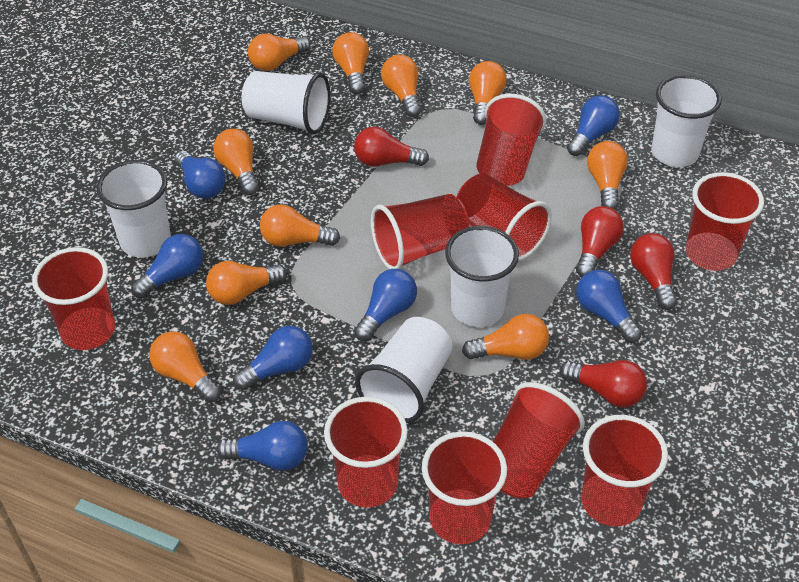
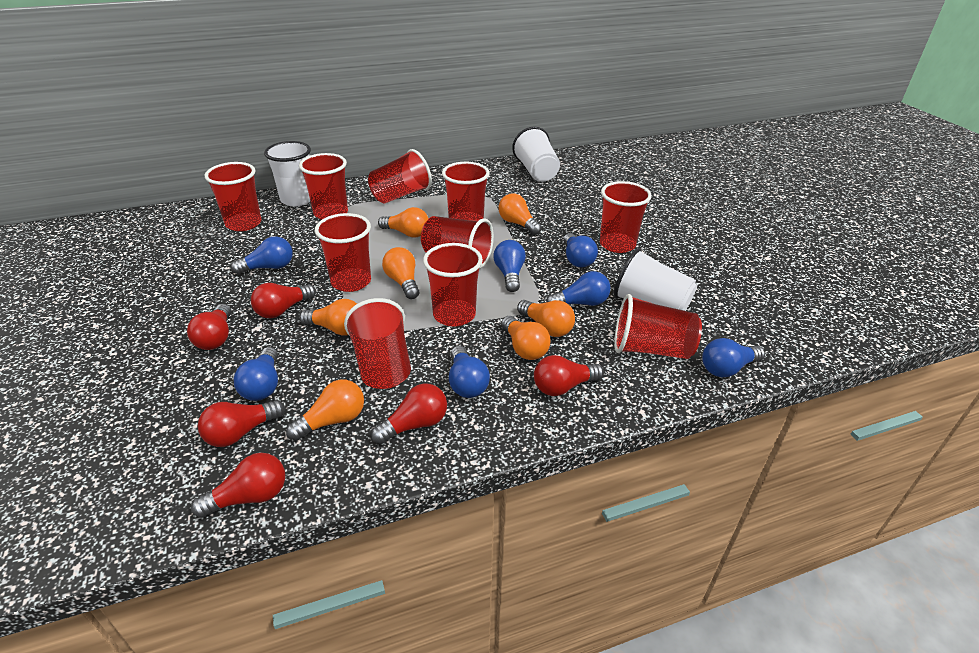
orange light bulb: 10 -> 7
red cup: 9 -> 10
red light bulb: 4 -> 6
white cup: 5 -> 3

